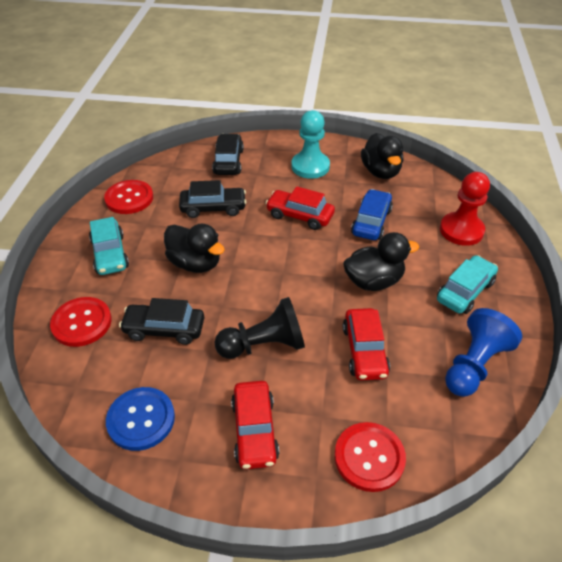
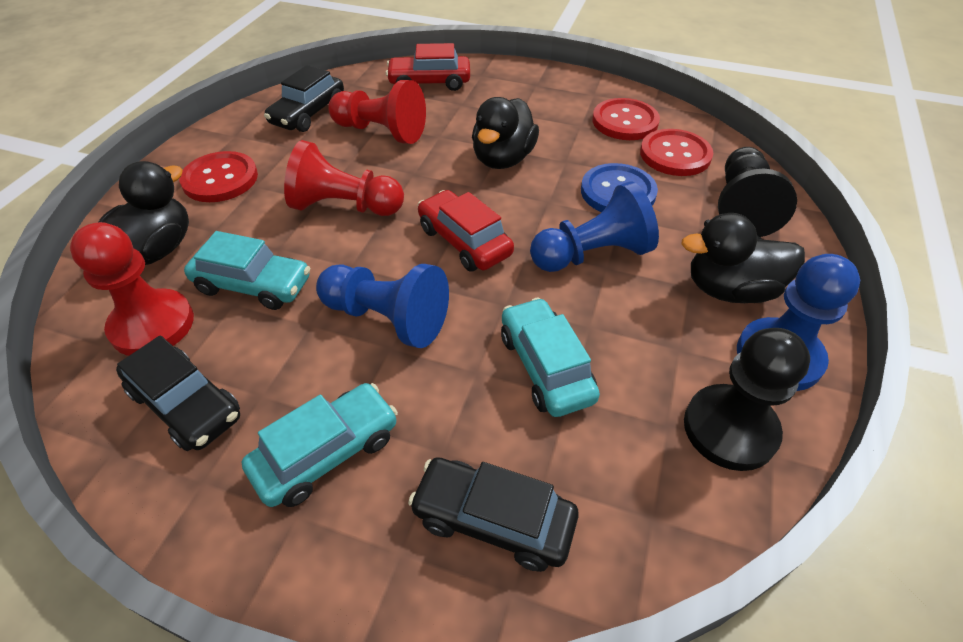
black pawn: 1 -> 2
blue car: 1 -> 0
blue pawn: 1 -> 3
red car: 3 -> 2
red pawn: 1 -> 3
turquoise car: 2 -> 3
turquoise pawn: 1 -> 0

